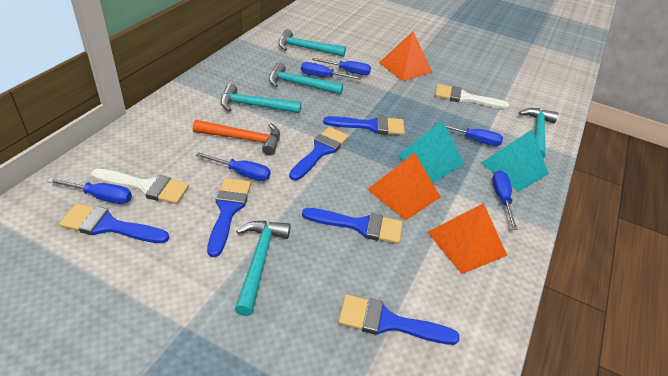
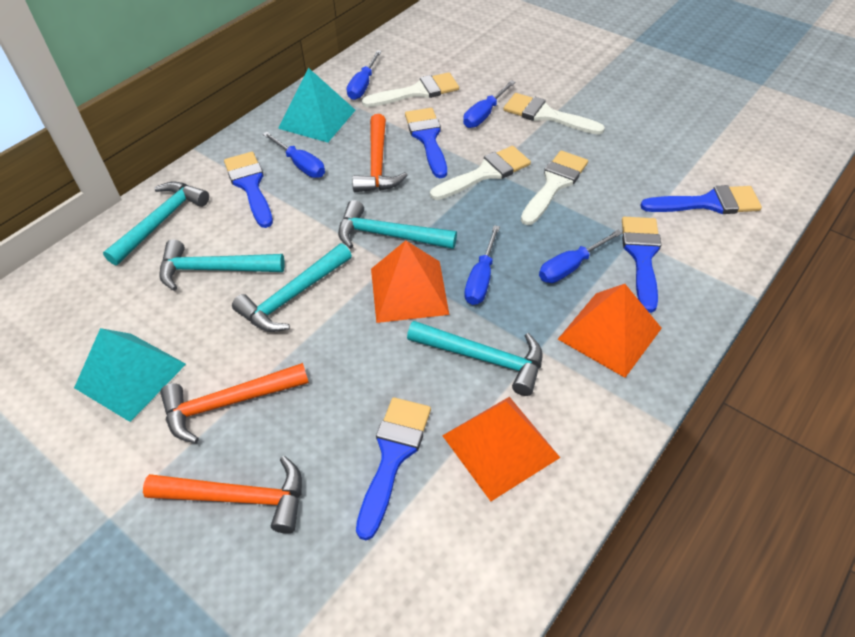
blue brush: 6 -> 5
blue screwdriver: 6 -> 5
orange hammer: 1 -> 3
white brush: 2 -> 4

